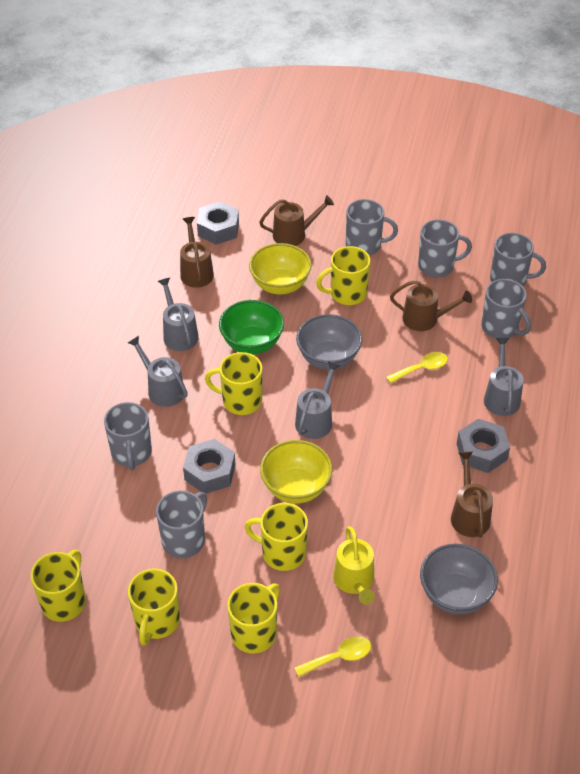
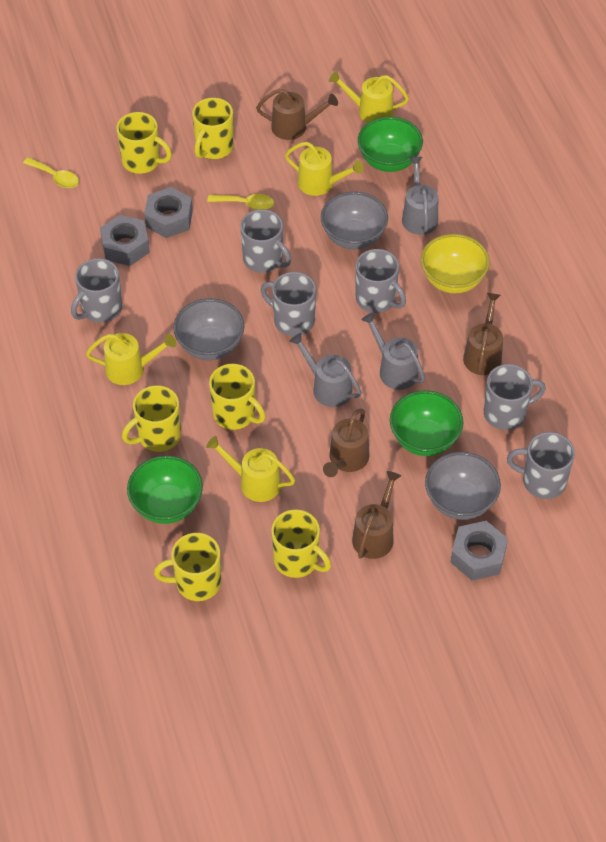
green bowl: 1 -> 3
grey bowl: 2 -> 3
grey watering can: 4 -> 3
yellow bowl: 2 -> 1
yellow watering can: 1 -> 4

